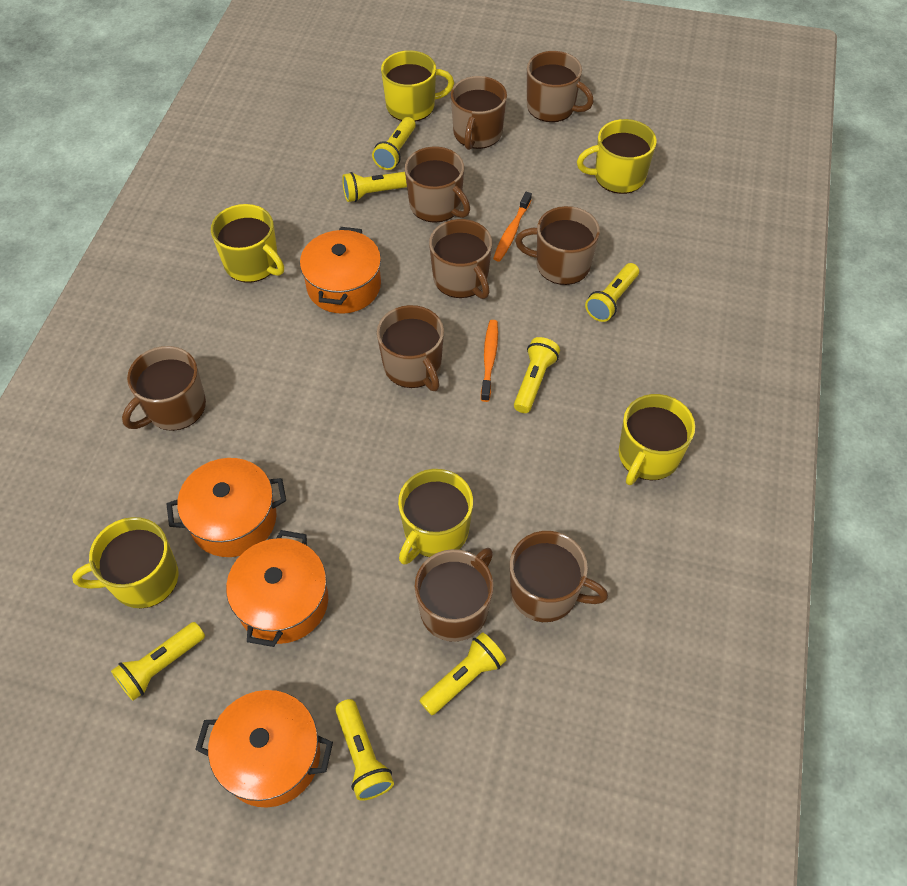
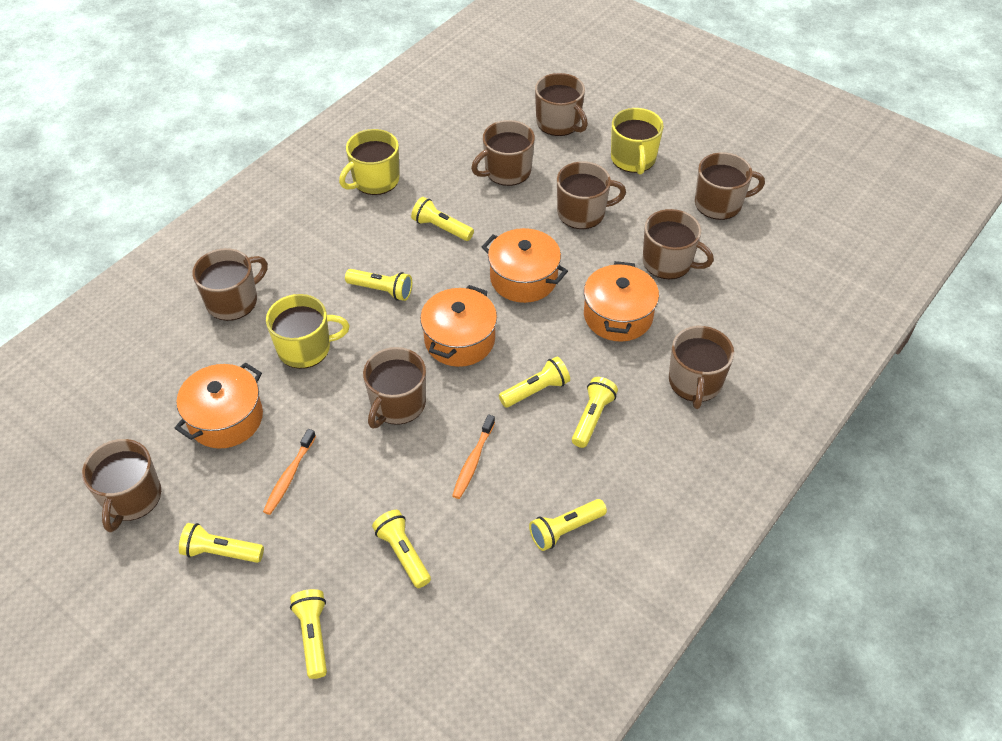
yellow flashlight: 7 -> 8
yellow mug: 6 -> 3

